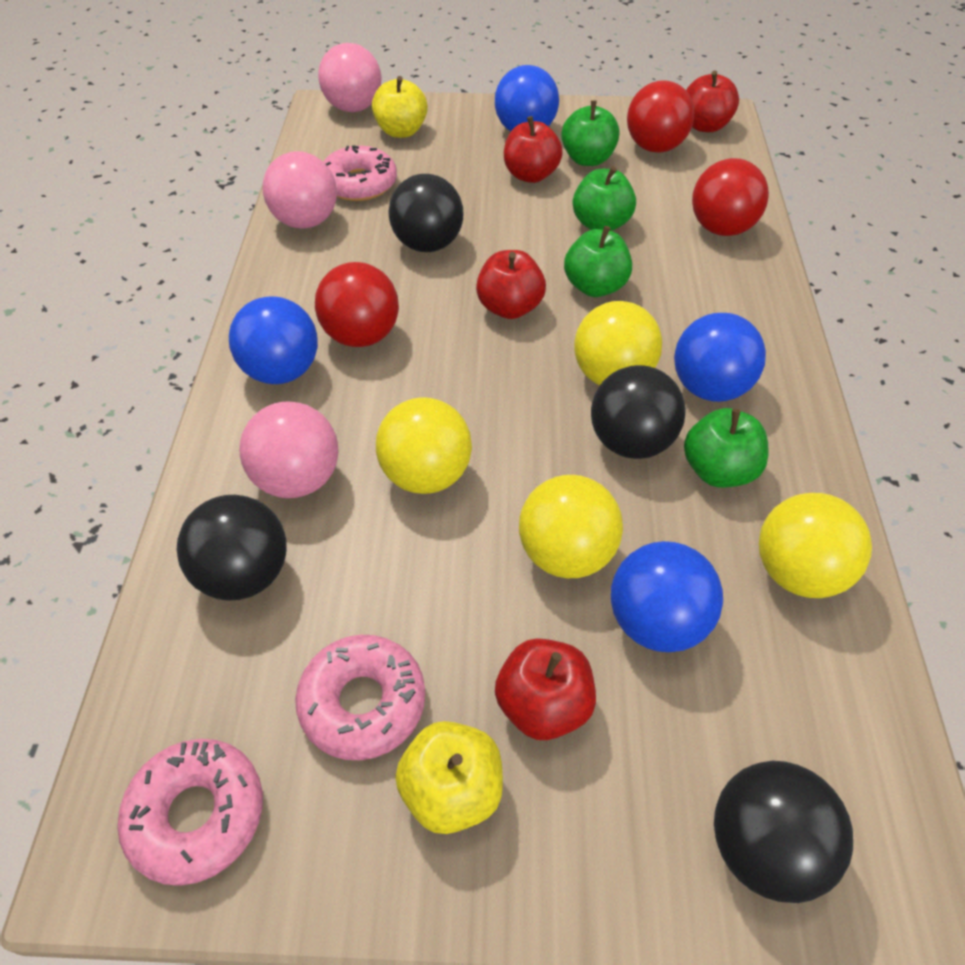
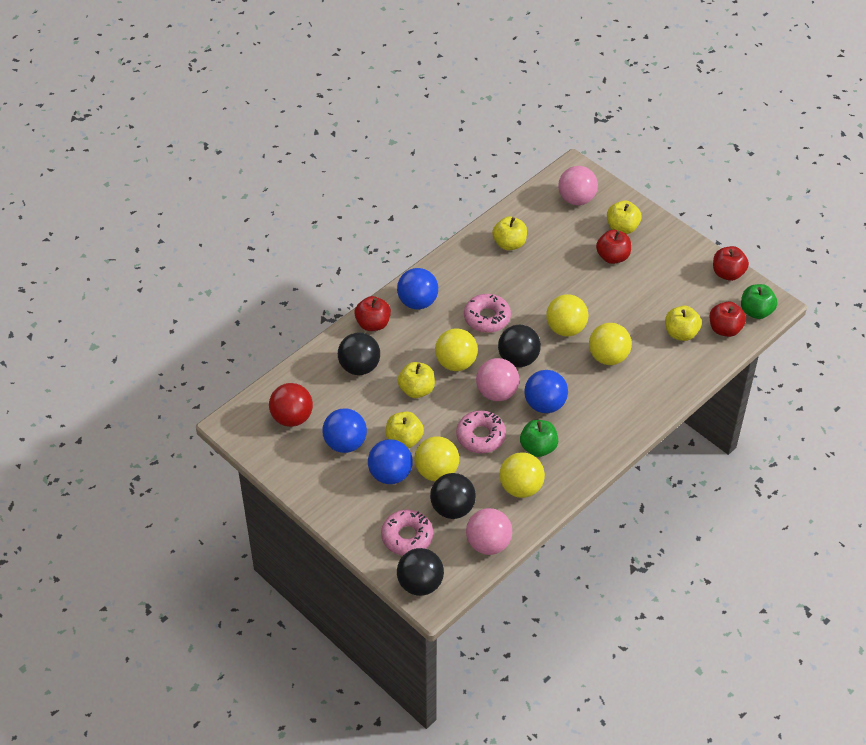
green apple: 4 -> 2
red ball: 3 -> 1
yellow apple: 2 -> 5
yellow ball: 4 -> 5

